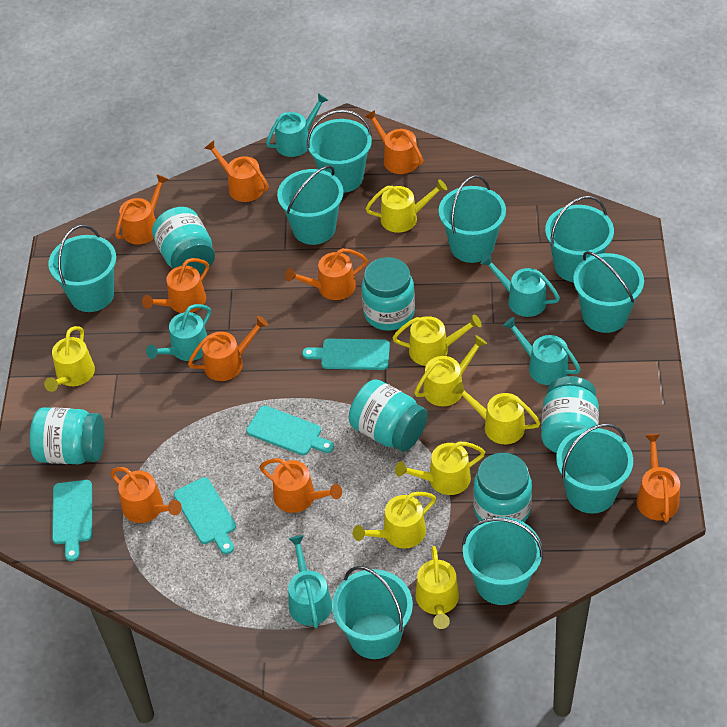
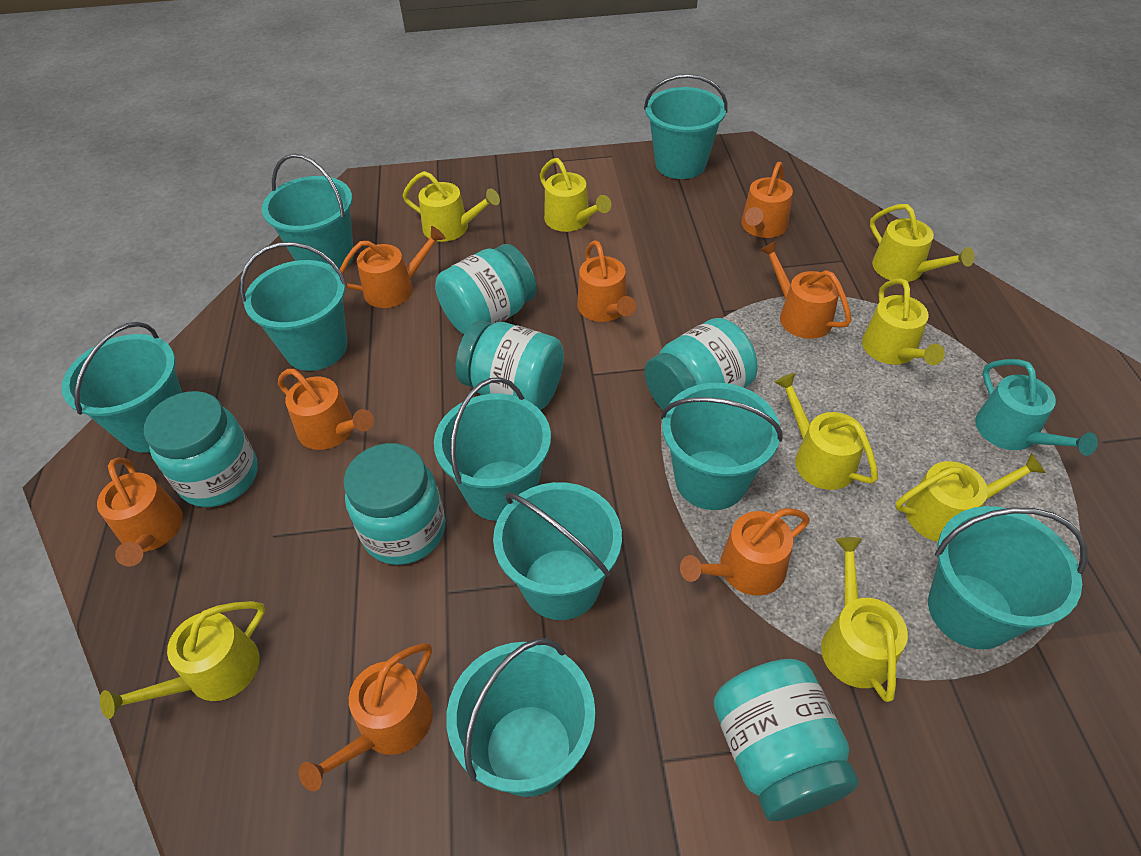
orange watering can: 9 -> 8
turquoise cutting board: 4 -> 0
turquoise watering can: 5 -> 1

